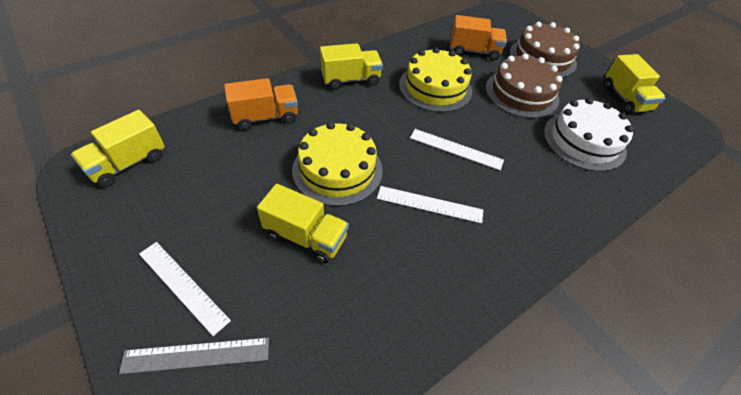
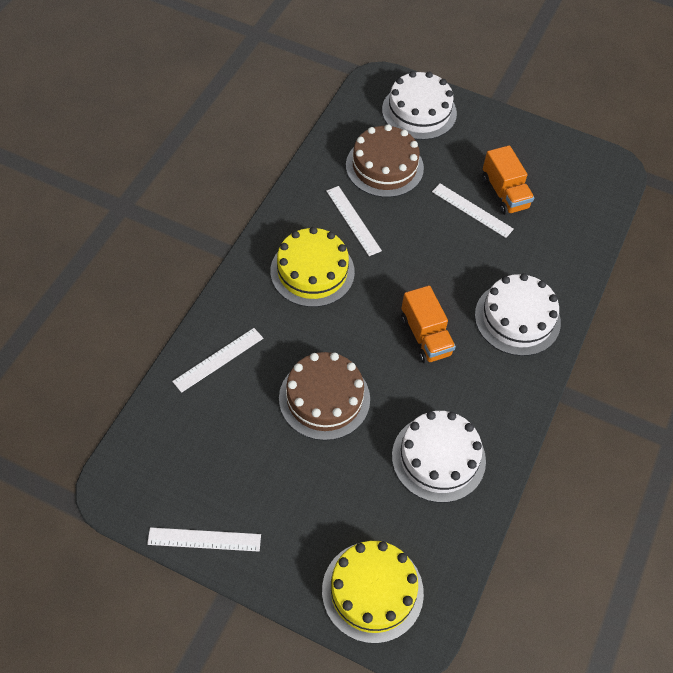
grey ruler: 1 -> 0
white cake: 1 -> 3
white ruler: 3 -> 4
yellow truck: 4 -> 0

